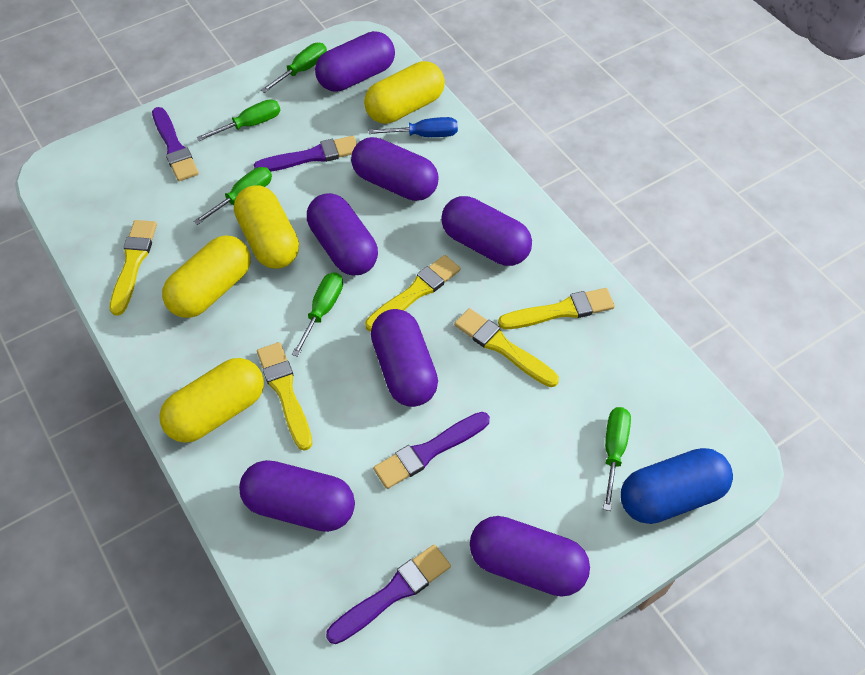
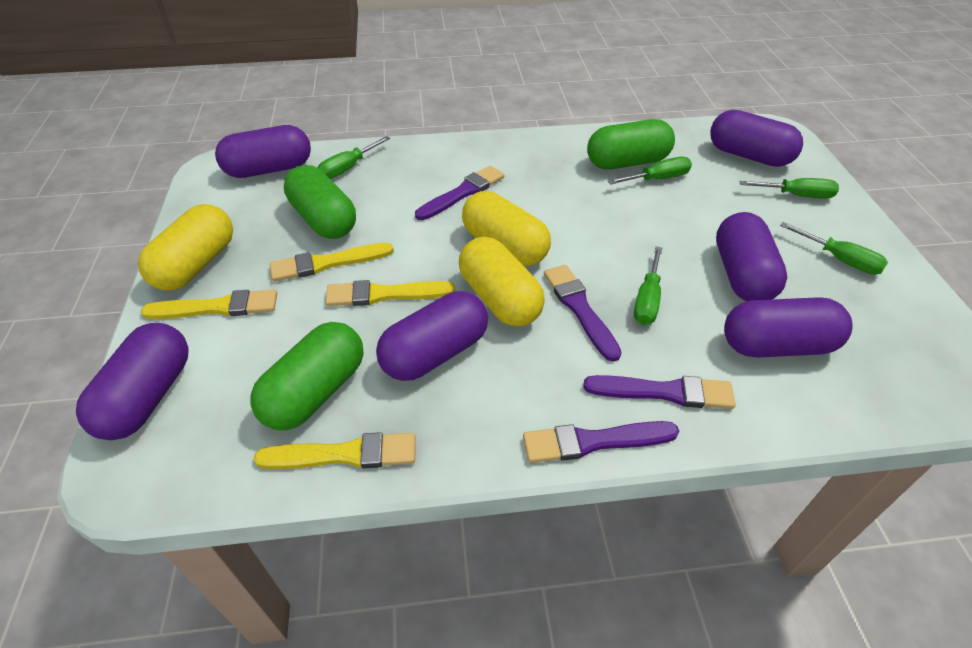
blue capsule: 1 -> 0
blue screwdriver: 1 -> 0
green capsule: 0 -> 3
purple capsule: 7 -> 6
yellow brush: 5 -> 4
yellow capsule: 4 -> 3

